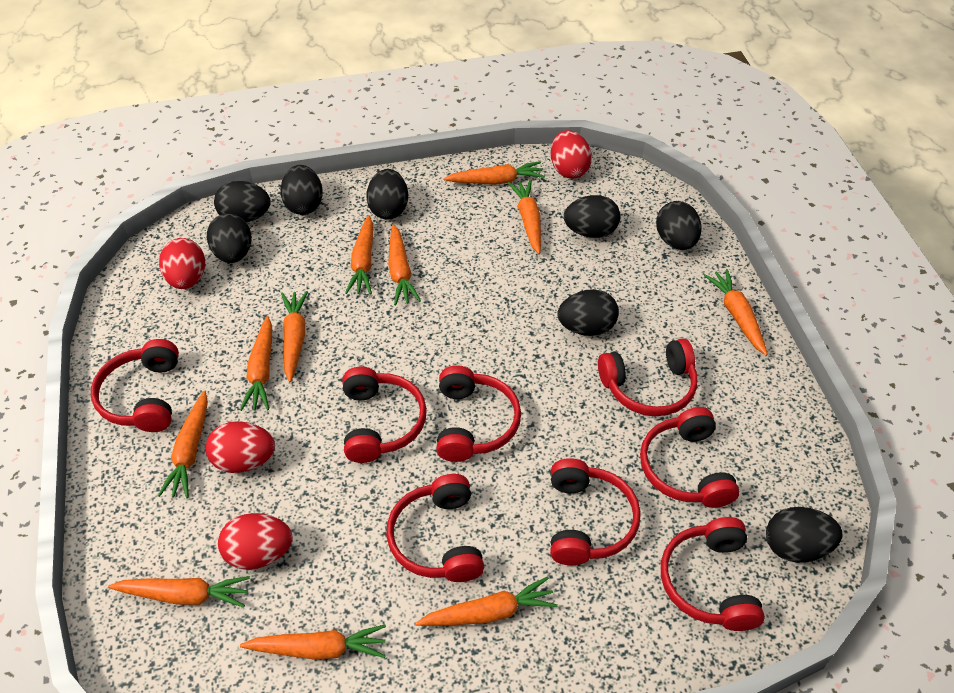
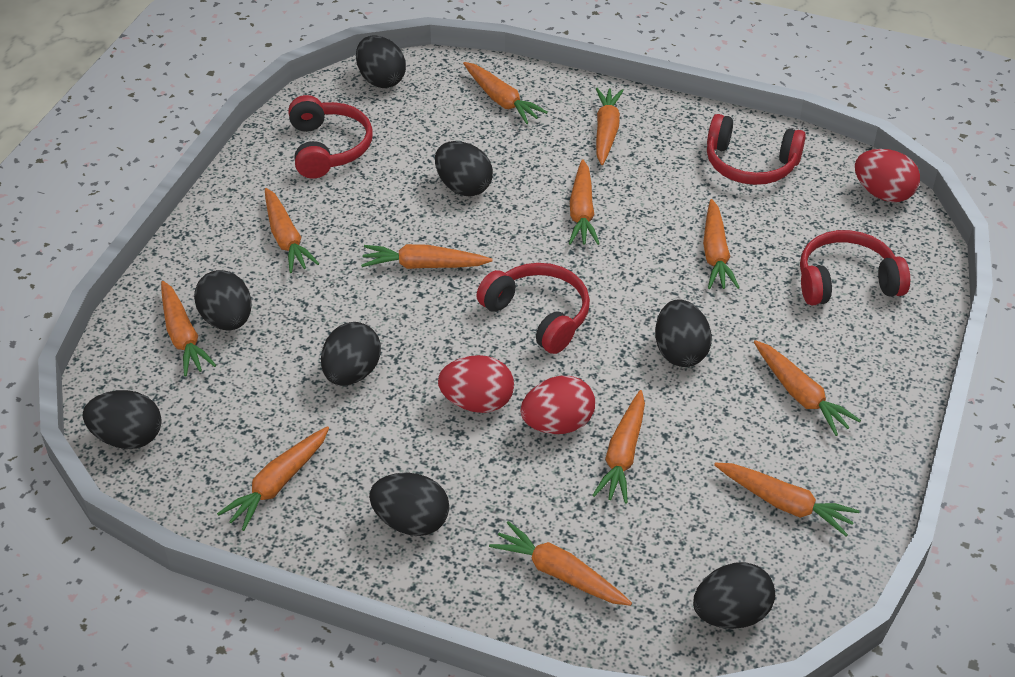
orange carrot: 11 -> 12
red egg: 4 -> 3
red headphones: 8 -> 4

